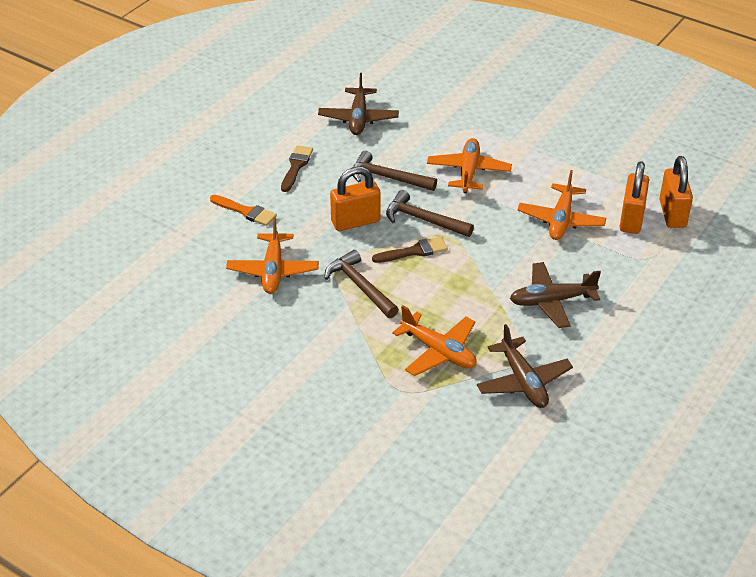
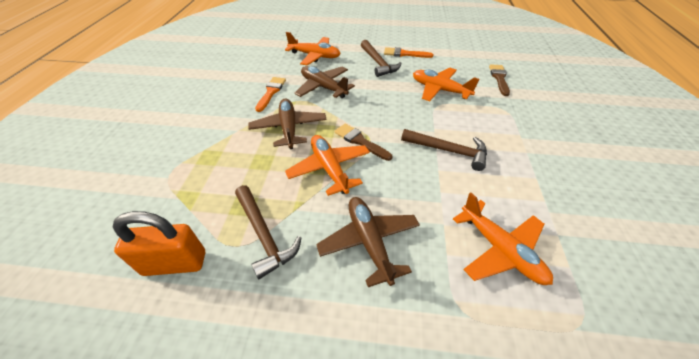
orange brush: 1 -> 2
orange padlock: 3 -> 1

